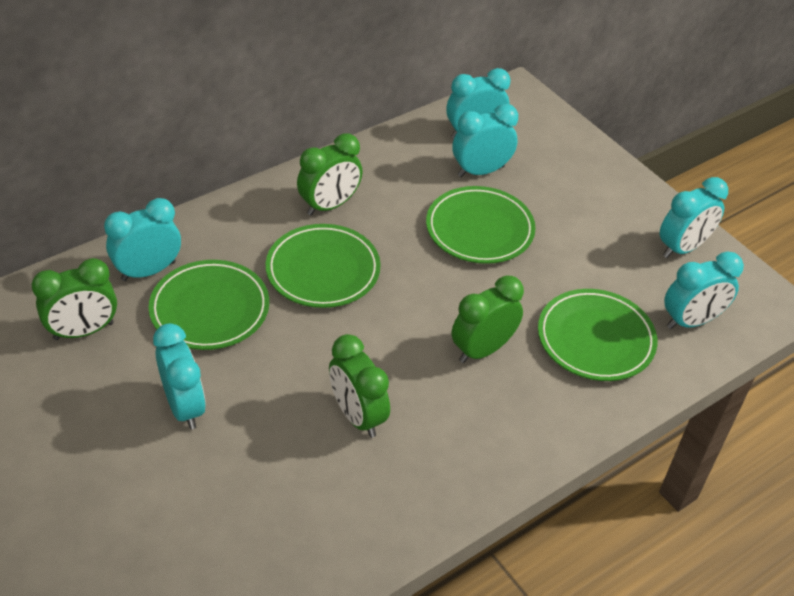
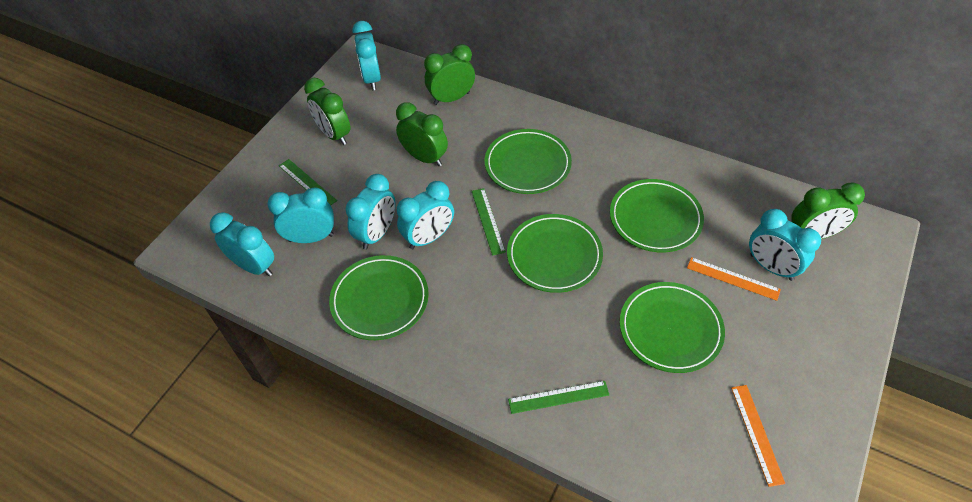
green plate: 4 -> 5
green ruler: 0 -> 3
orange ruler: 0 -> 2

